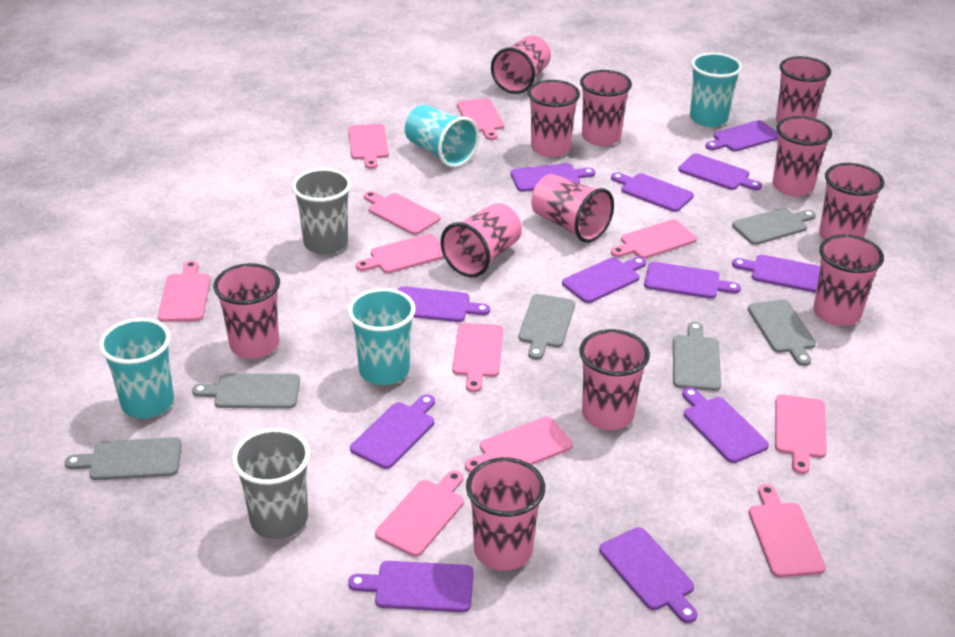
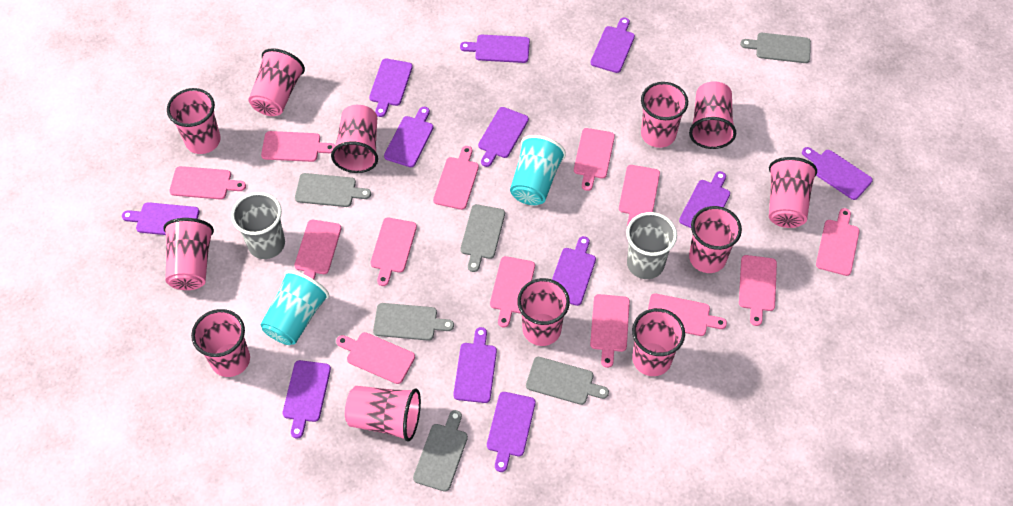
pink cutting board: 11 -> 13
turquoise cup: 4 -> 2

